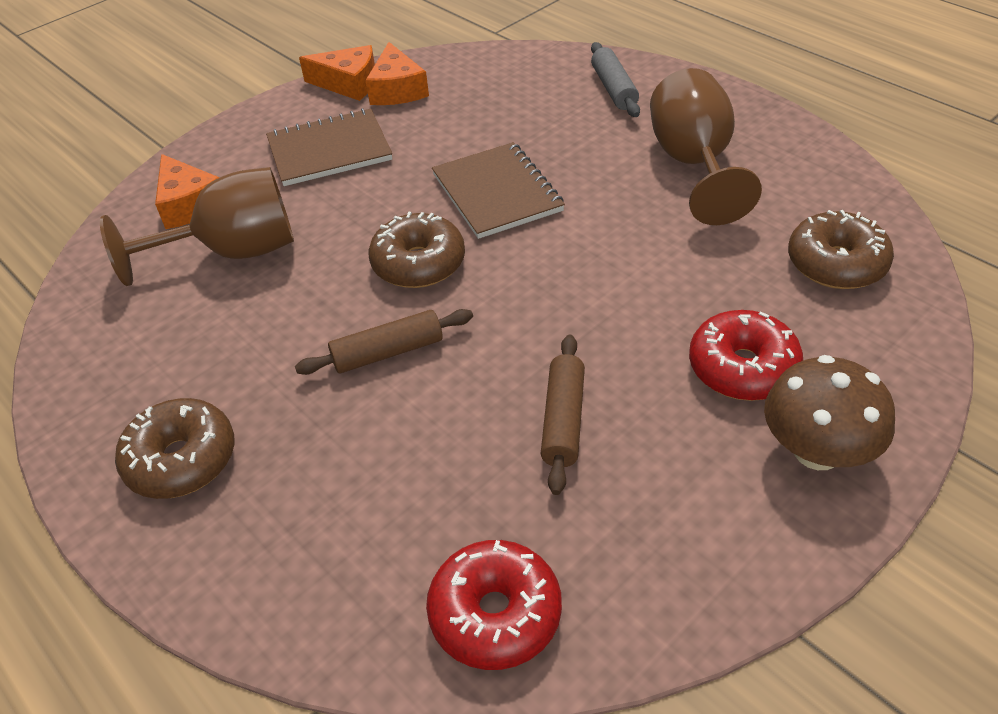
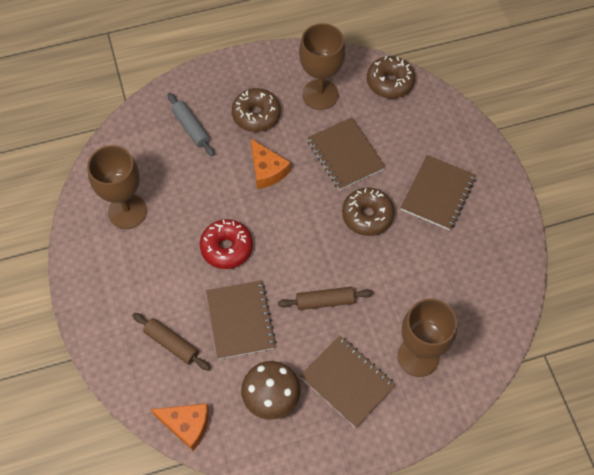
brown goblet: 2 -> 3
brown notebook: 2 -> 4
orange cheese: 3 -> 2
red donut: 2 -> 1

